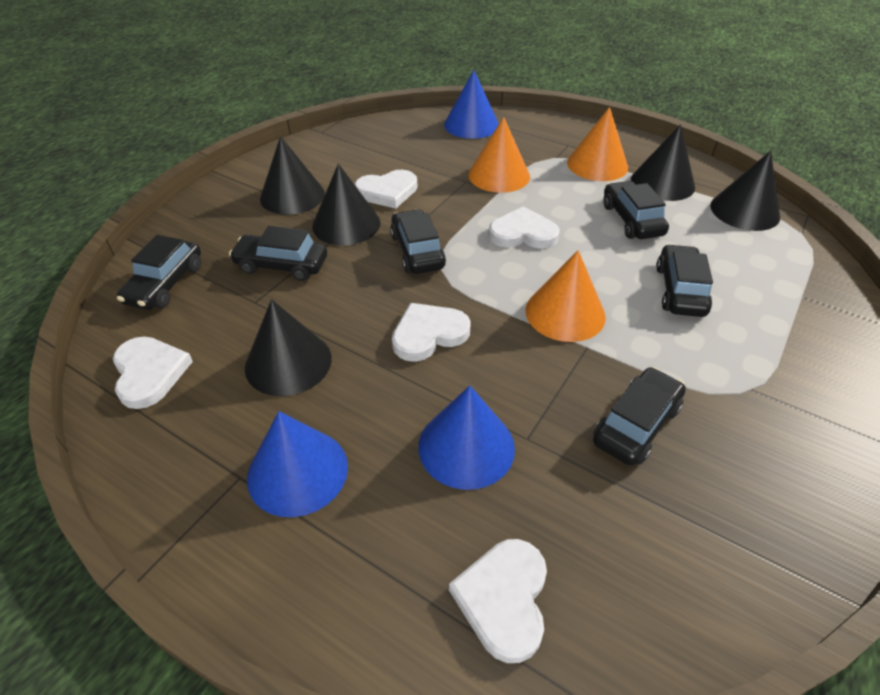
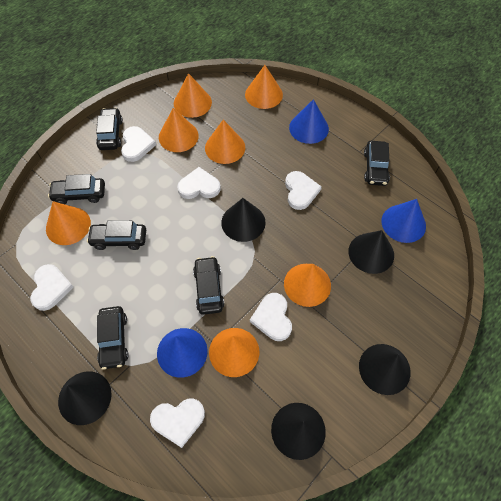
orange cone: 3 -> 7
white heart: 5 -> 6

